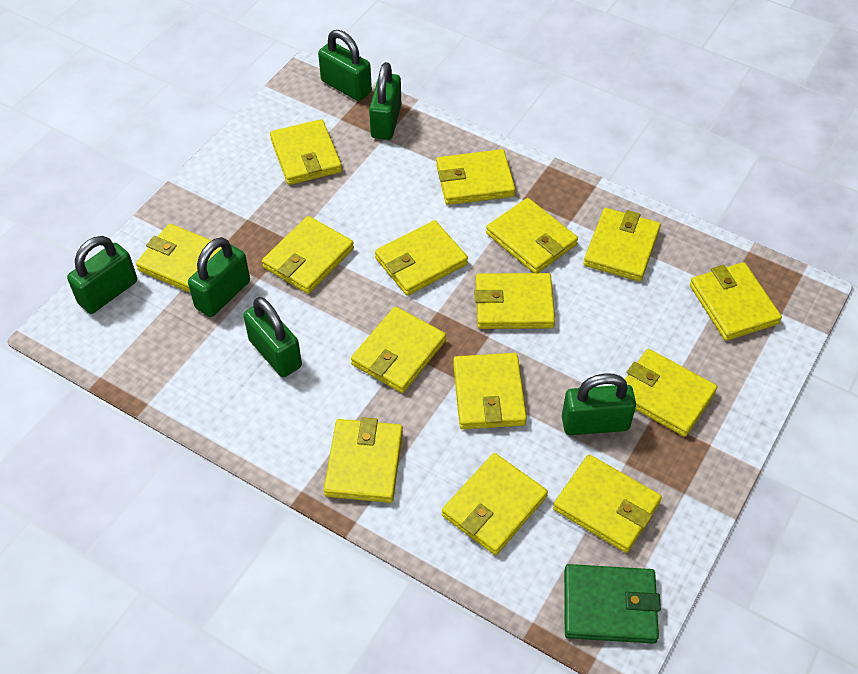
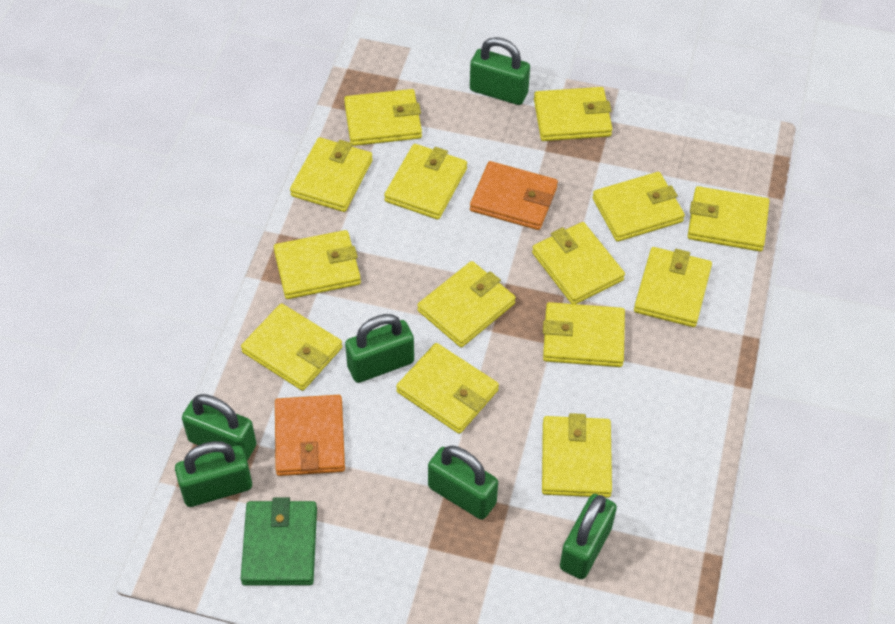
orange wallet: 0 -> 2
yellow wallet: 15 -> 14

